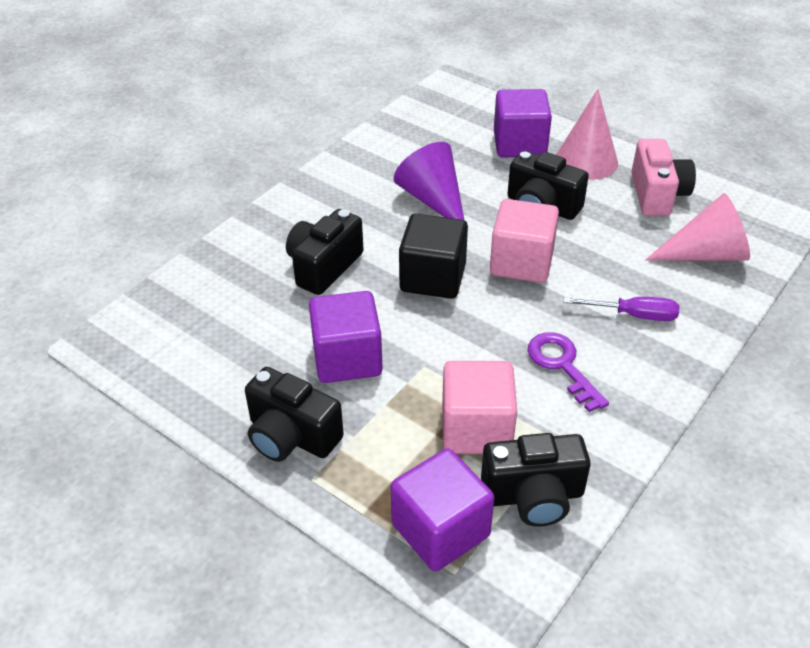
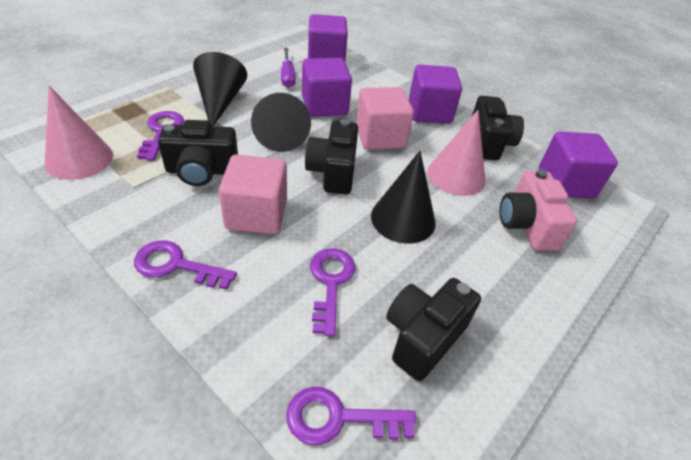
black cone: 0 -> 3
black cube: 1 -> 0
purple cone: 1 -> 0
purple cube: 3 -> 4
purple key: 1 -> 4

